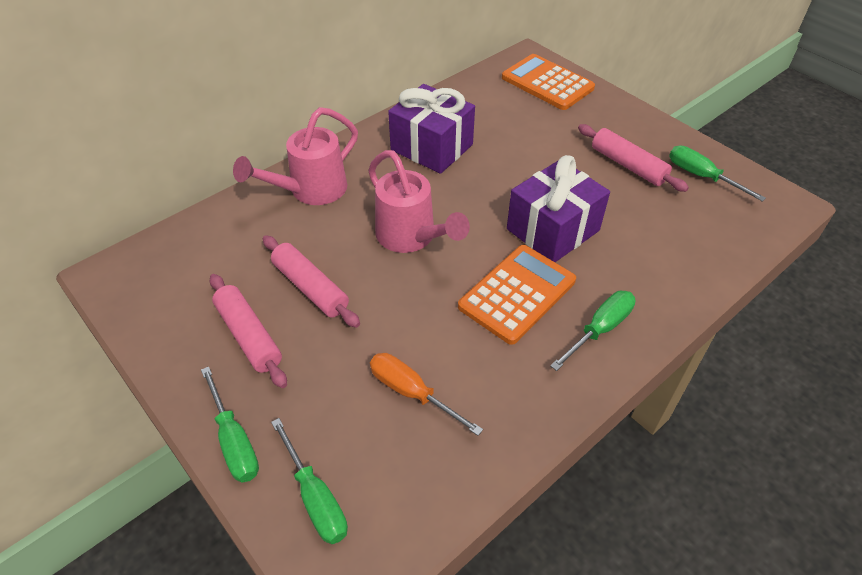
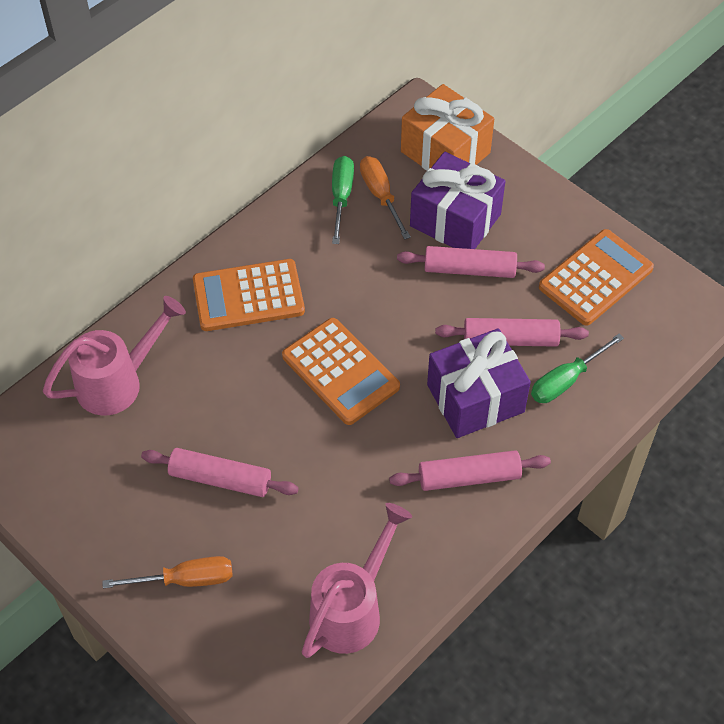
green screwdriver: 4 -> 2
orange calculator: 2 -> 3
orange gift: 0 -> 1
orange screwdriver: 1 -> 2
pink rolling pin: 3 -> 4

